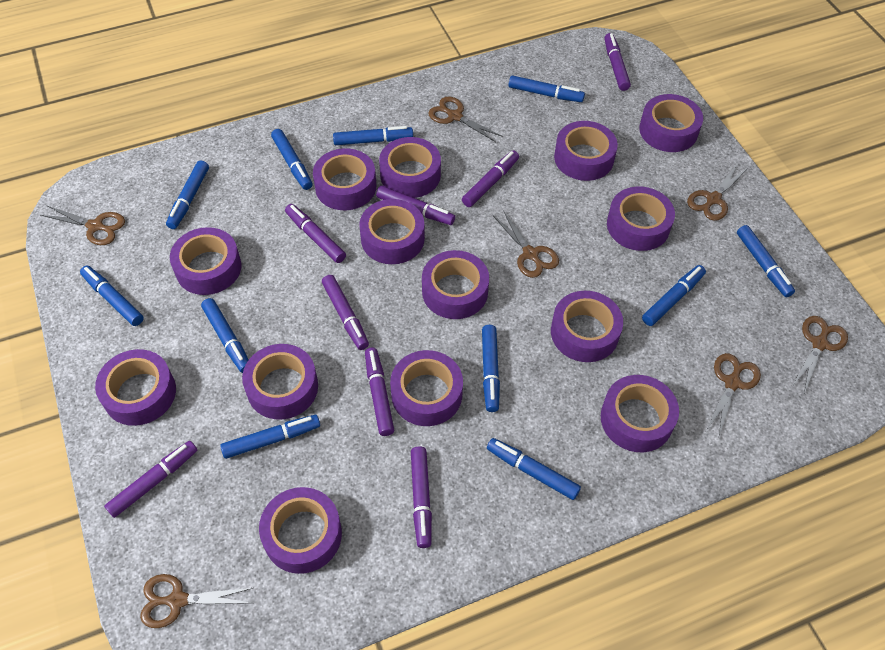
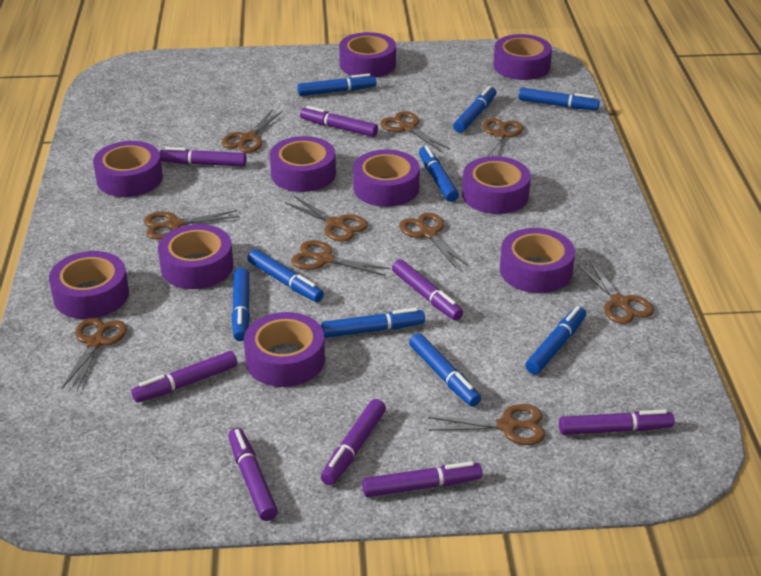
blue marker: 11 -> 9
brown scissors: 7 -> 10
purple tape: 14 -> 10

